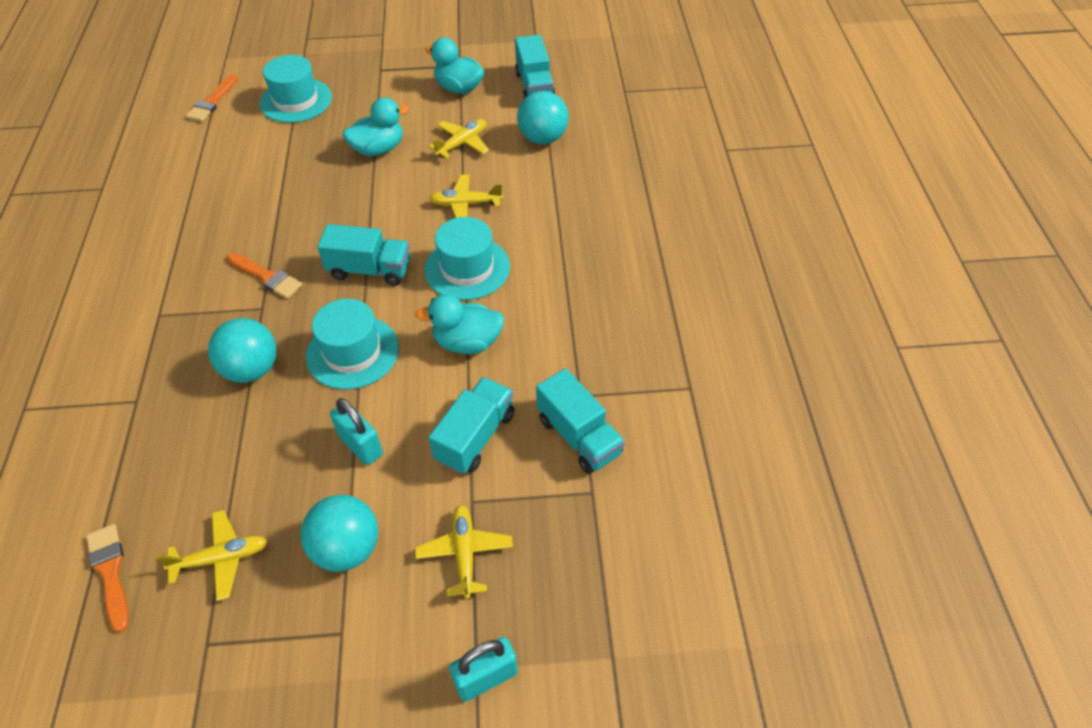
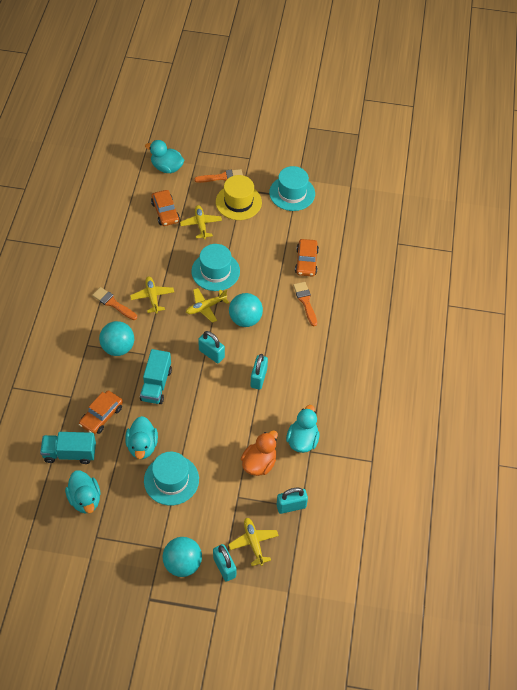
orange car: 0 -> 3
orange duck: 0 -> 1
turquoise duck: 3 -> 4
turquoise padlock: 2 -> 4
turquoise truck: 4 -> 2
yellow hat: 0 -> 1

